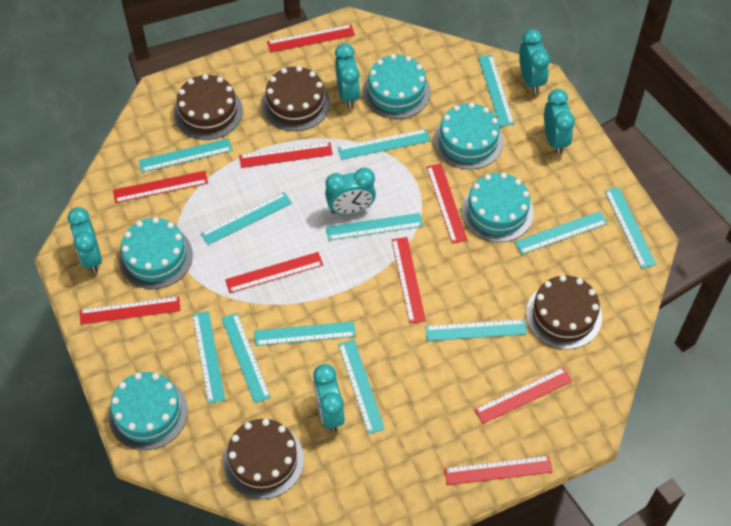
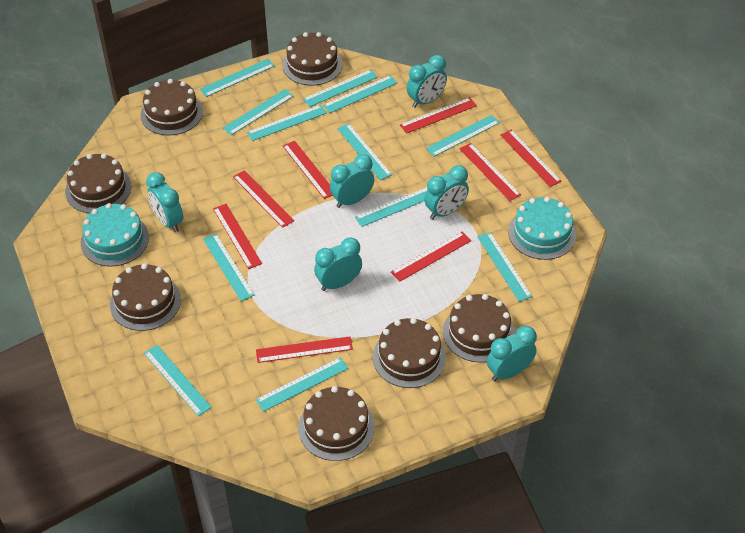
brown cake: 4 -> 7
red ruler: 9 -> 8
turquoise cake: 5 -> 2

